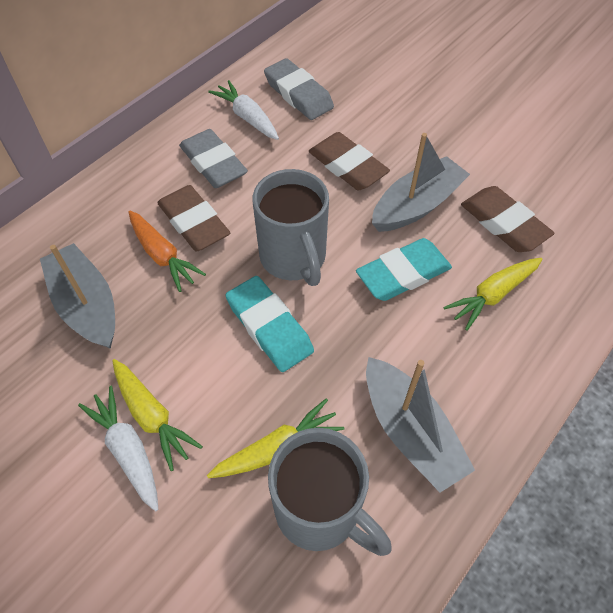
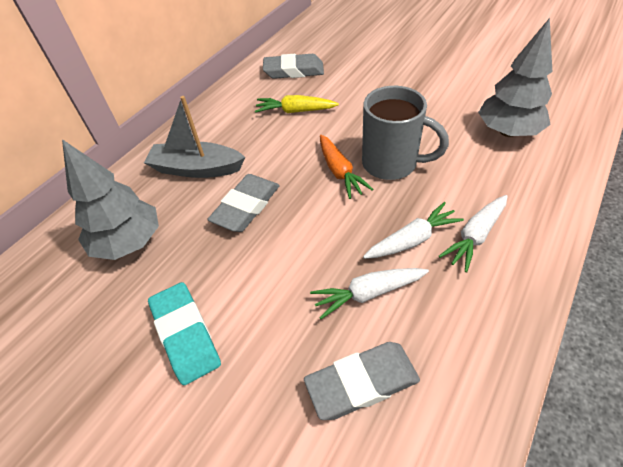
brown eraser: 3 -> 0
grey boat: 3 -> 1
grey eraser: 2 -> 3
grey mug: 2 -> 1
grey tree: 0 -> 2
turquoise eraser: 2 -> 1
white carrot: 2 -> 3
yellow carrot: 3 -> 1

